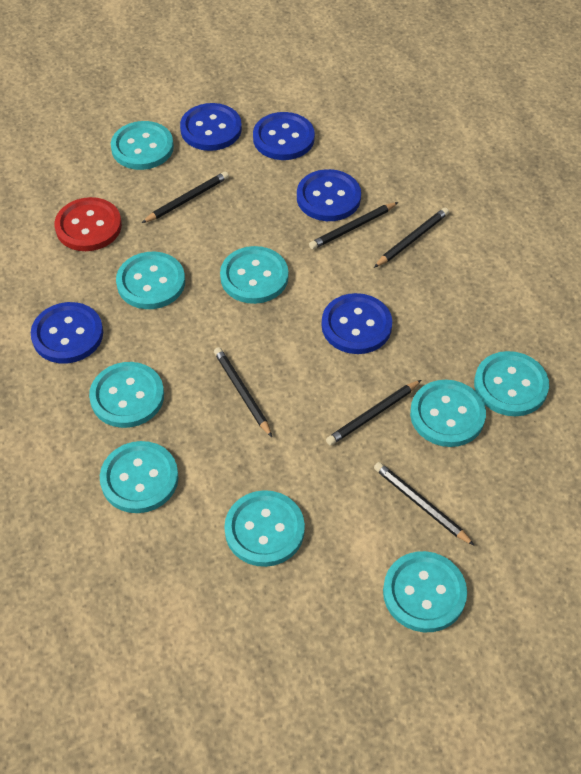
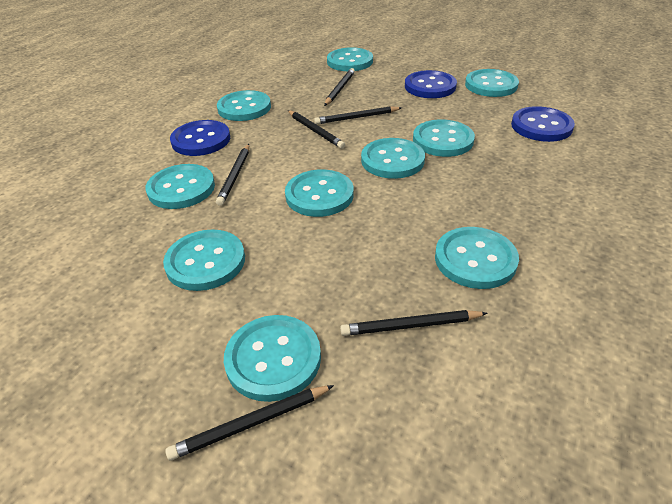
blue button: 5 -> 3
red button: 1 -> 0
turquoise button: 9 -> 10

